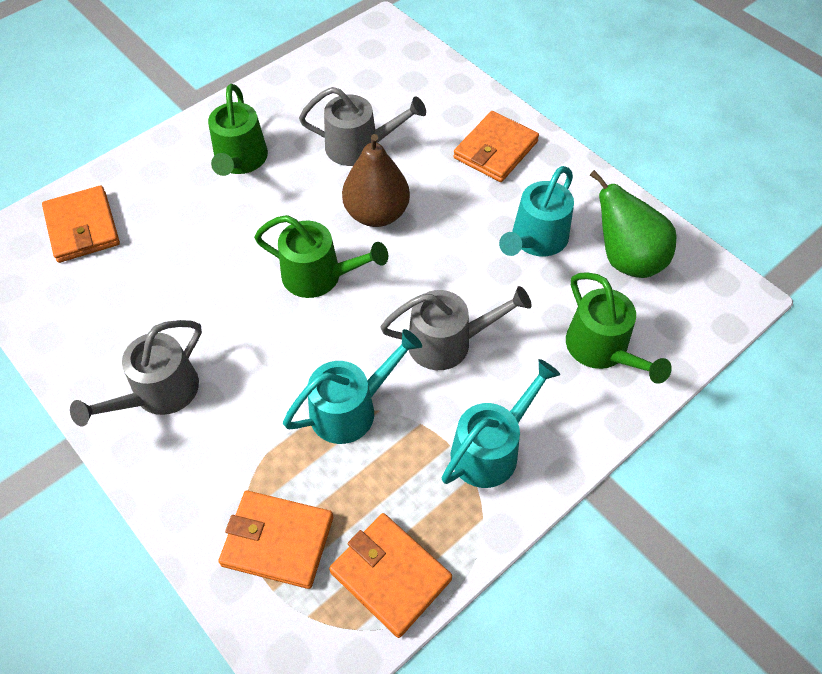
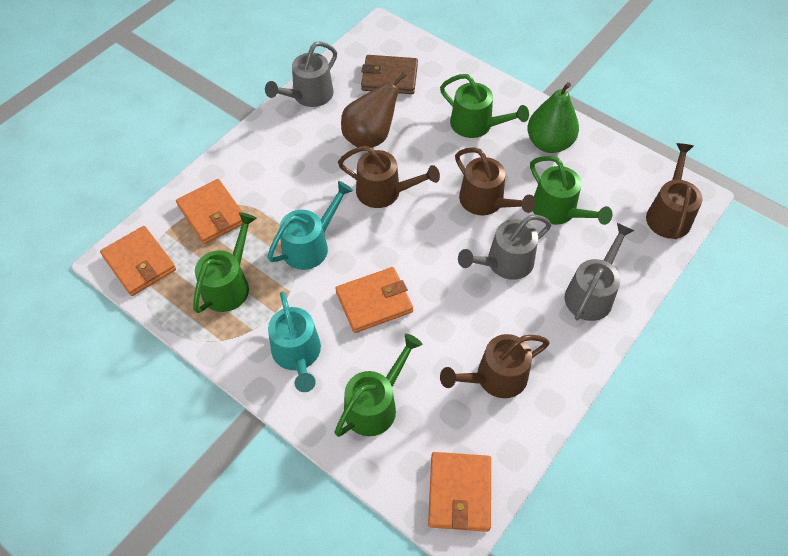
brown wallet: 0 -> 1
brown watering can: 0 -> 4
green watering can: 3 -> 4
turquoise watering can: 3 -> 2

